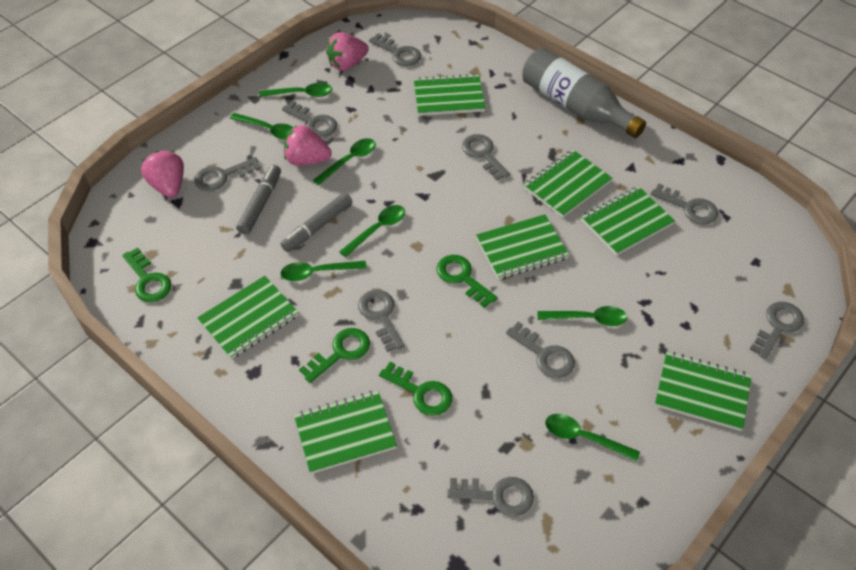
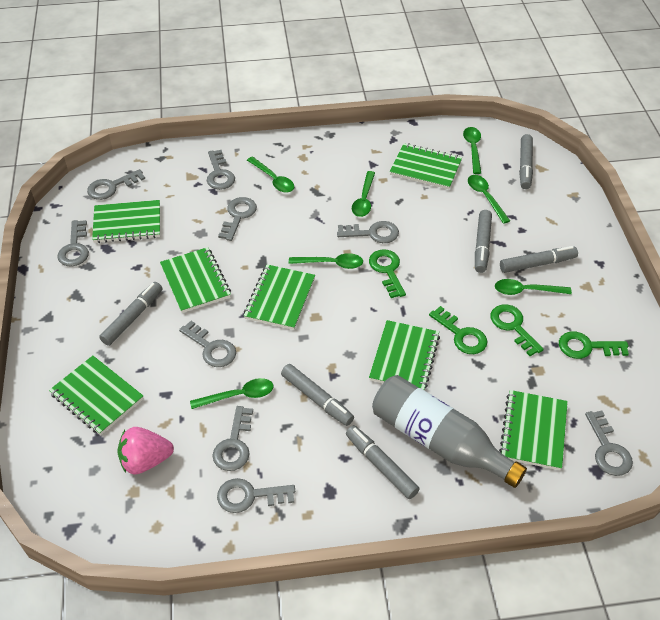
grey marker: 2 -> 6
pink strawberry: 3 -> 1

